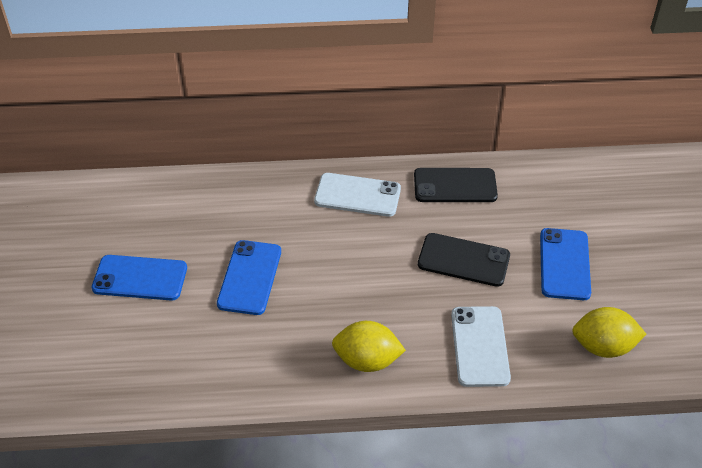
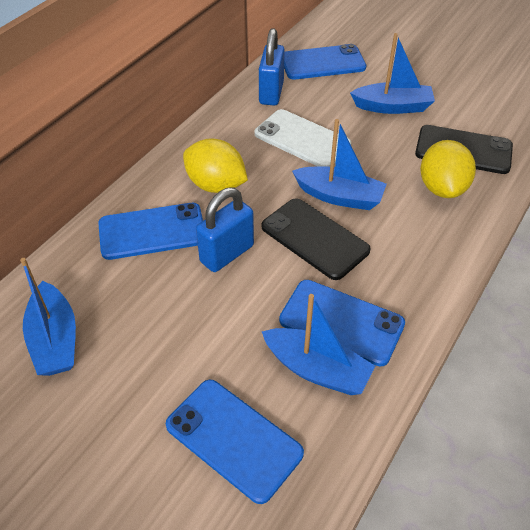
blue boat: 0 -> 4
blue padlock: 0 -> 2
blue phone: 3 -> 4
white phone: 2 -> 1

